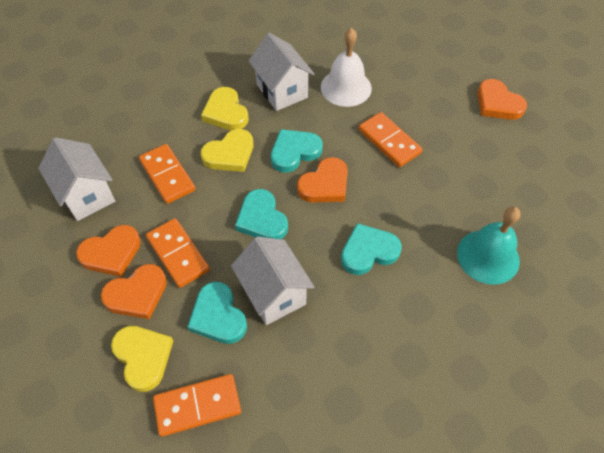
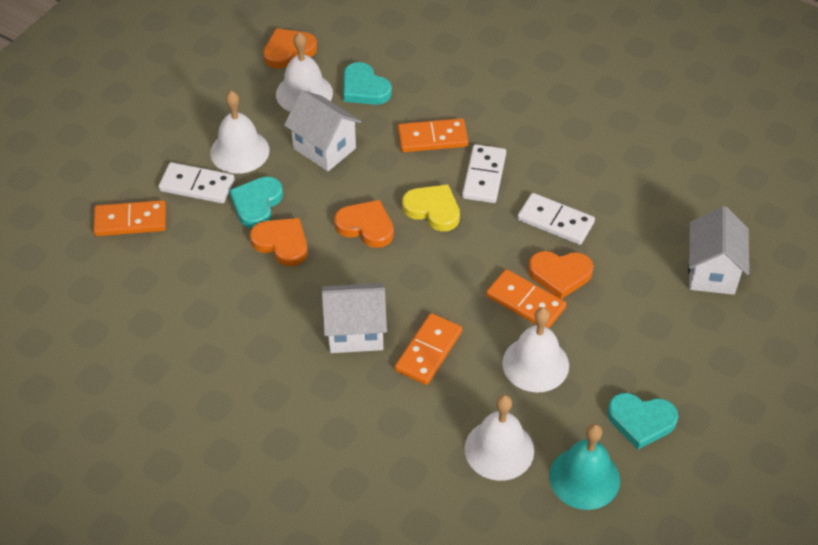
turquoise heart: 4 -> 3
white bell: 1 -> 4
white domino: 0 -> 3
yellow heart: 3 -> 1

